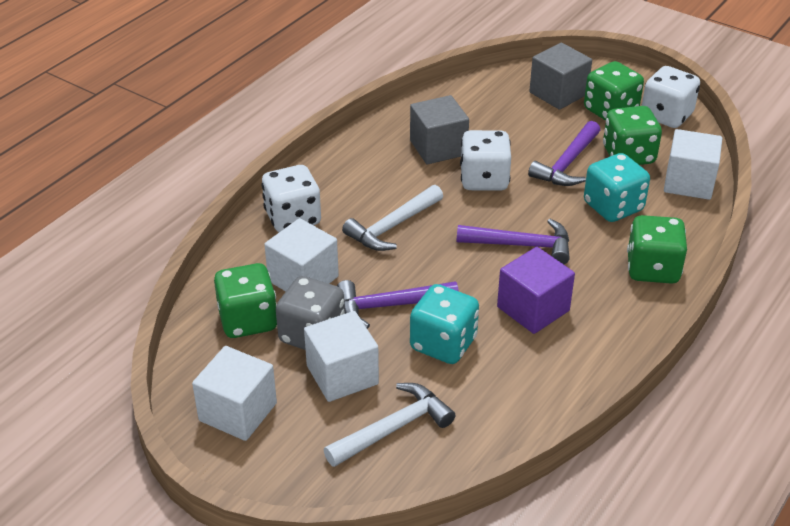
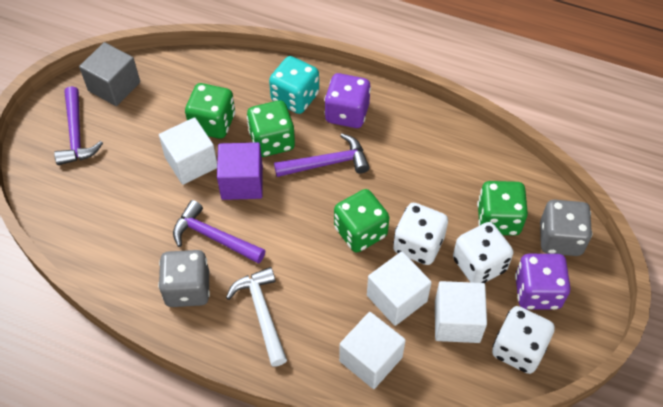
grey cube: 2 -> 1
grey dice: 1 -> 2
purple dice: 0 -> 2
turquoise dice: 2 -> 1
white hammer: 2 -> 1

